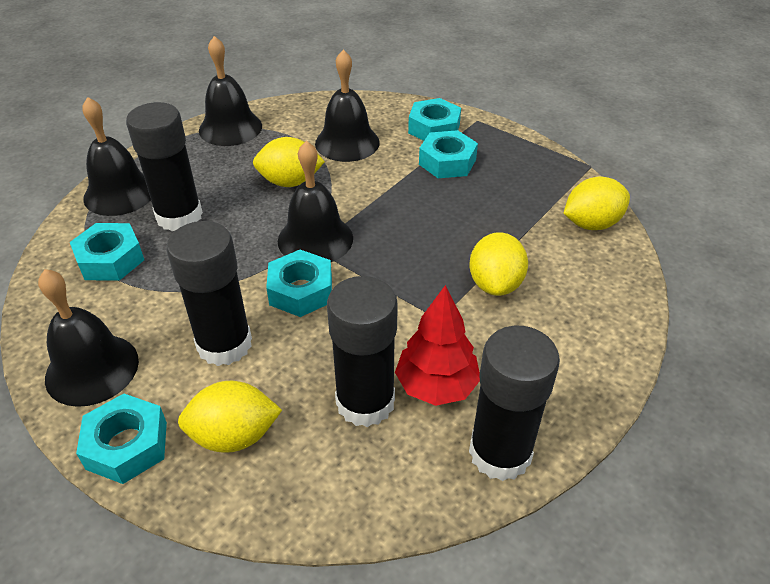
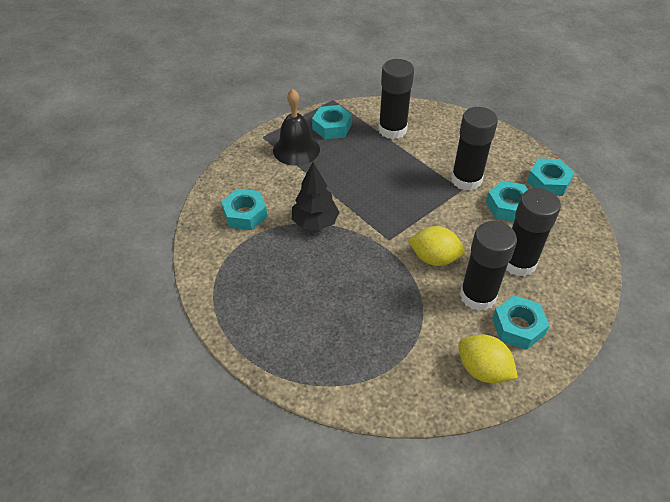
black bell: 5 -> 1
black tree: 0 -> 1
red tree: 1 -> 0
yellow lemon: 4 -> 2

